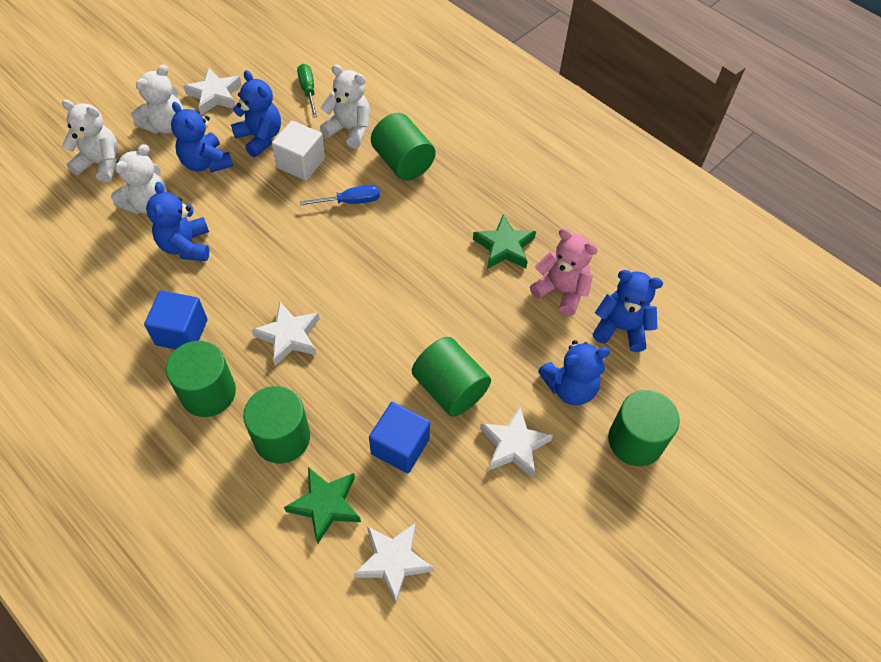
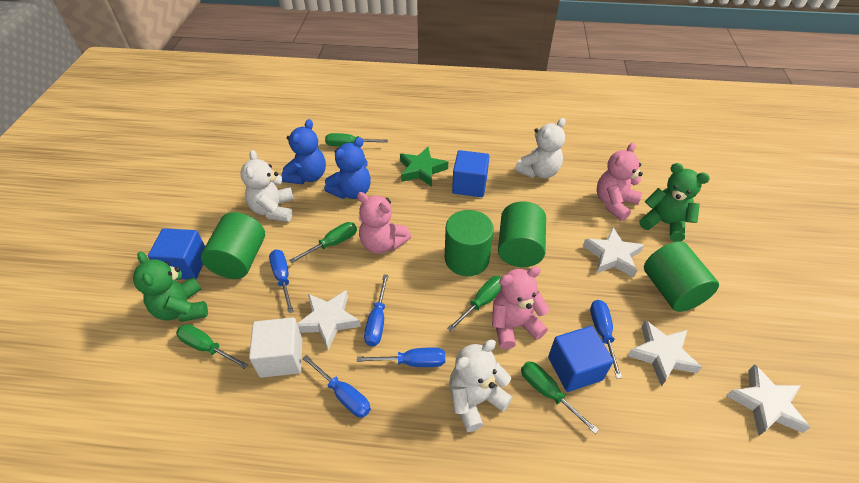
blue cube: 2 -> 3
blue screwdriver: 1 -> 5
blue teddy bear: 5 -> 2
green cylinder: 5 -> 4
green screwdriver: 1 -> 5
green star: 2 -> 1
green teddy bear: 0 -> 2
pink teddy bear: 1 -> 3
white teddy bear: 4 -> 3

